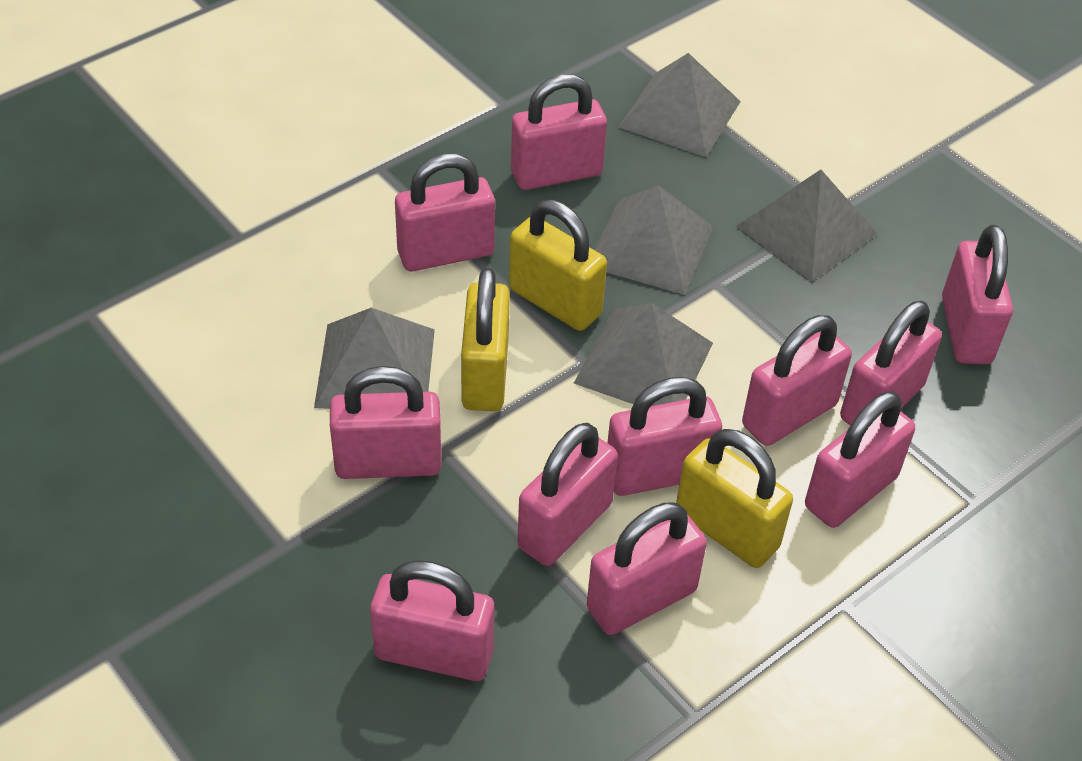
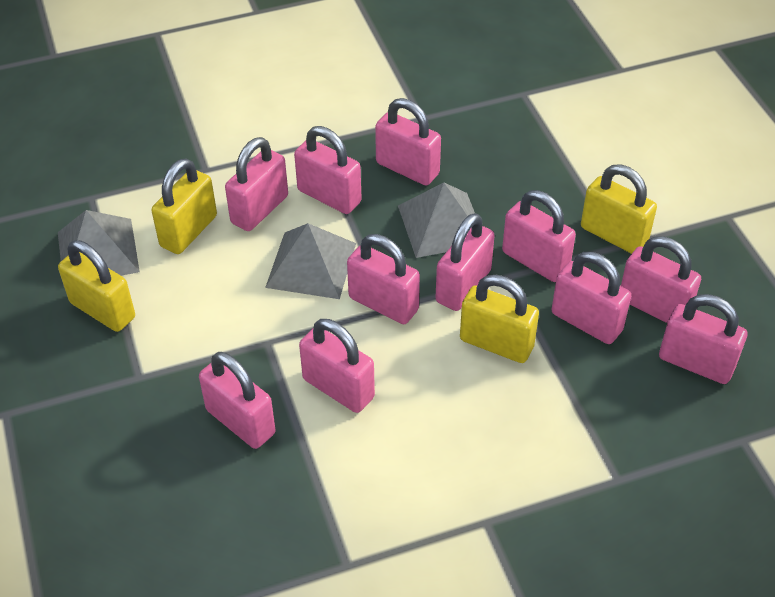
grey pyramid: 5 -> 3
yellow padlock: 3 -> 4

